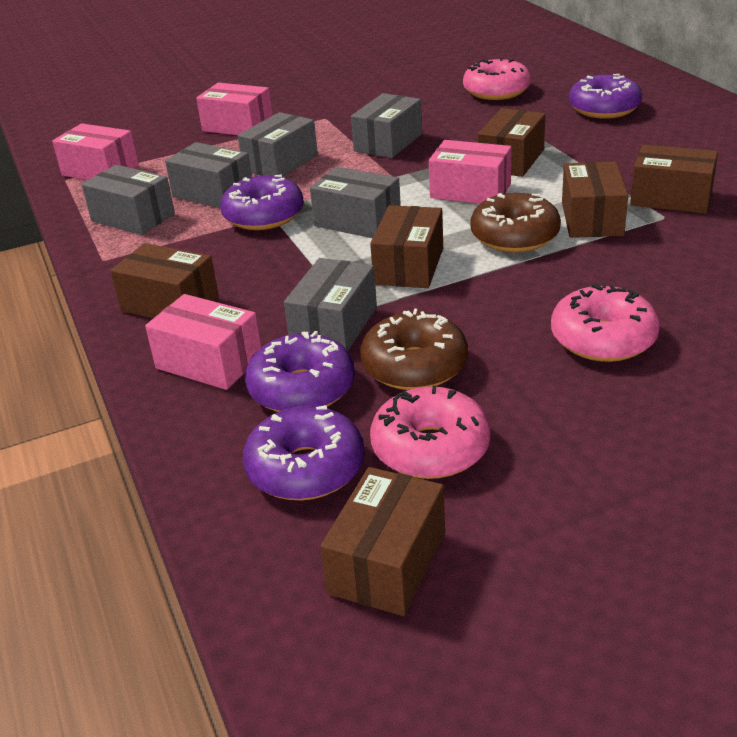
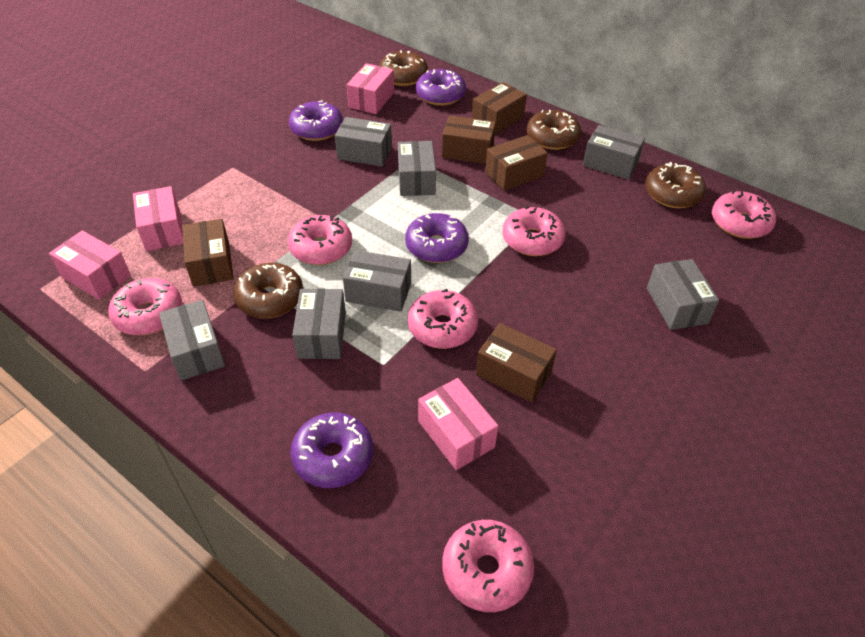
brown box: 6 -> 5
brown donut: 2 -> 4
grey box: 6 -> 7
pink donut: 3 -> 6

